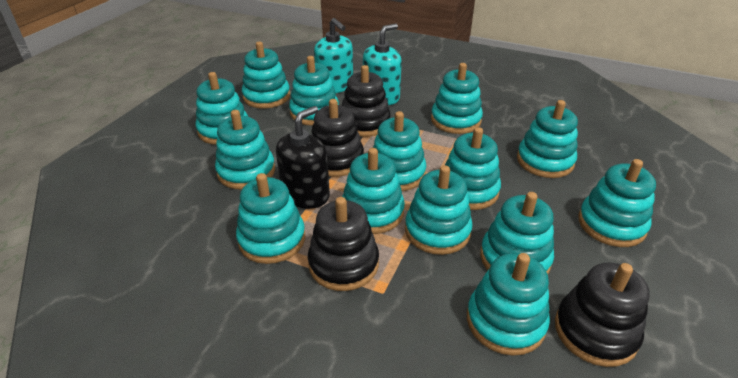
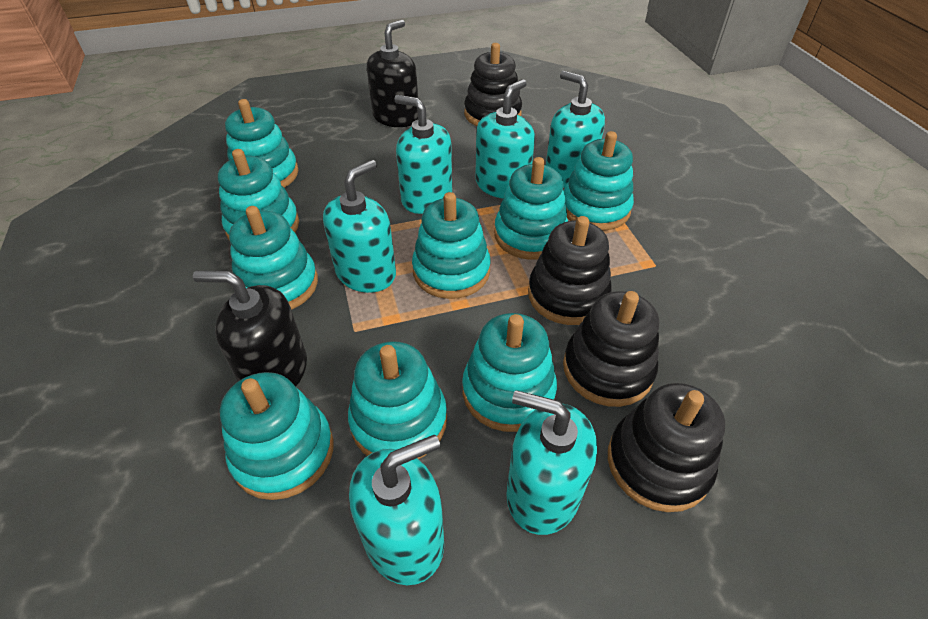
black soap dispenser: 1 -> 2
turquoise soap dispenser: 2 -> 6
turquoise stacking toy: 14 -> 9

